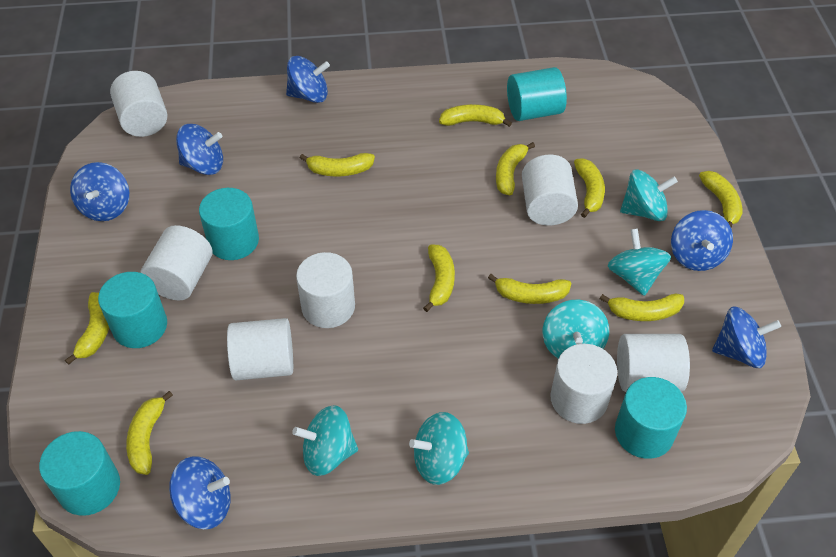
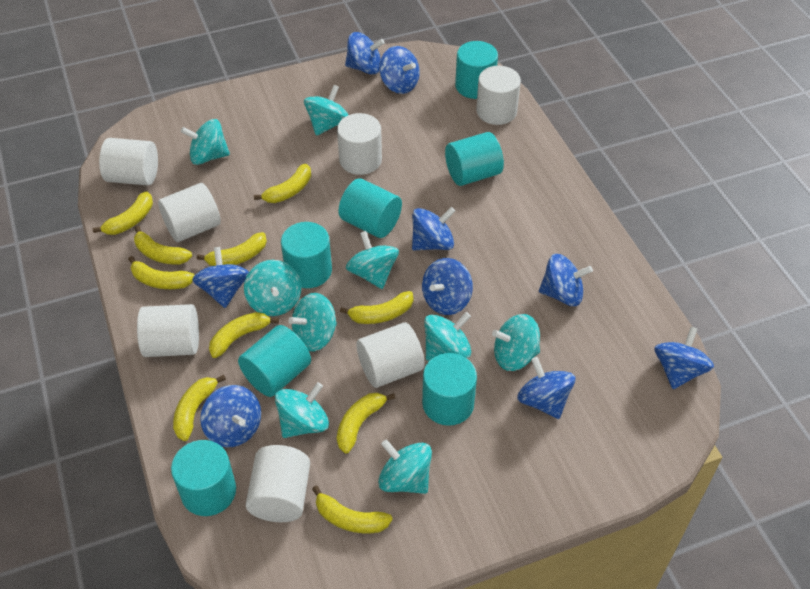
blue spinning top: 6 -> 9
turquoise cylinder: 5 -> 7
turquoise spinning top: 5 -> 9

